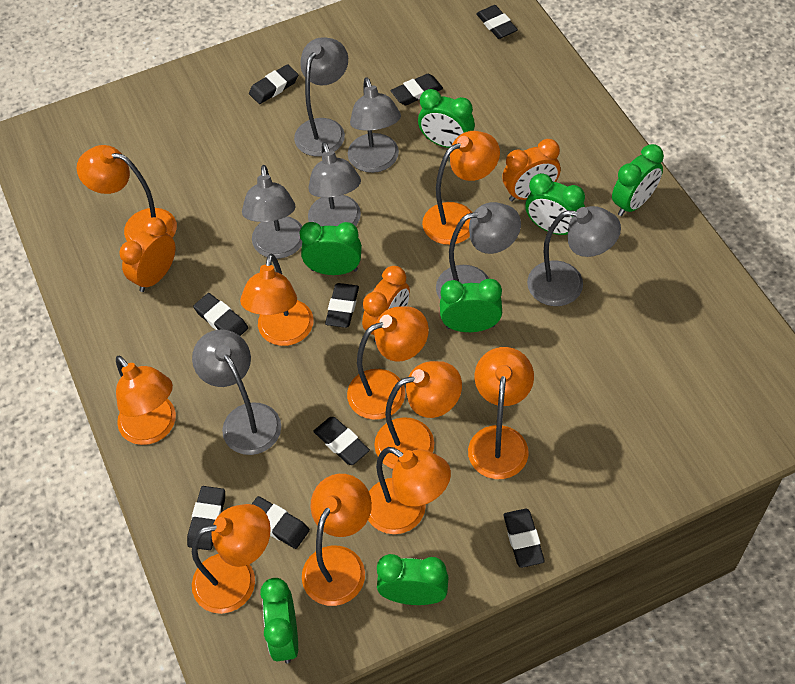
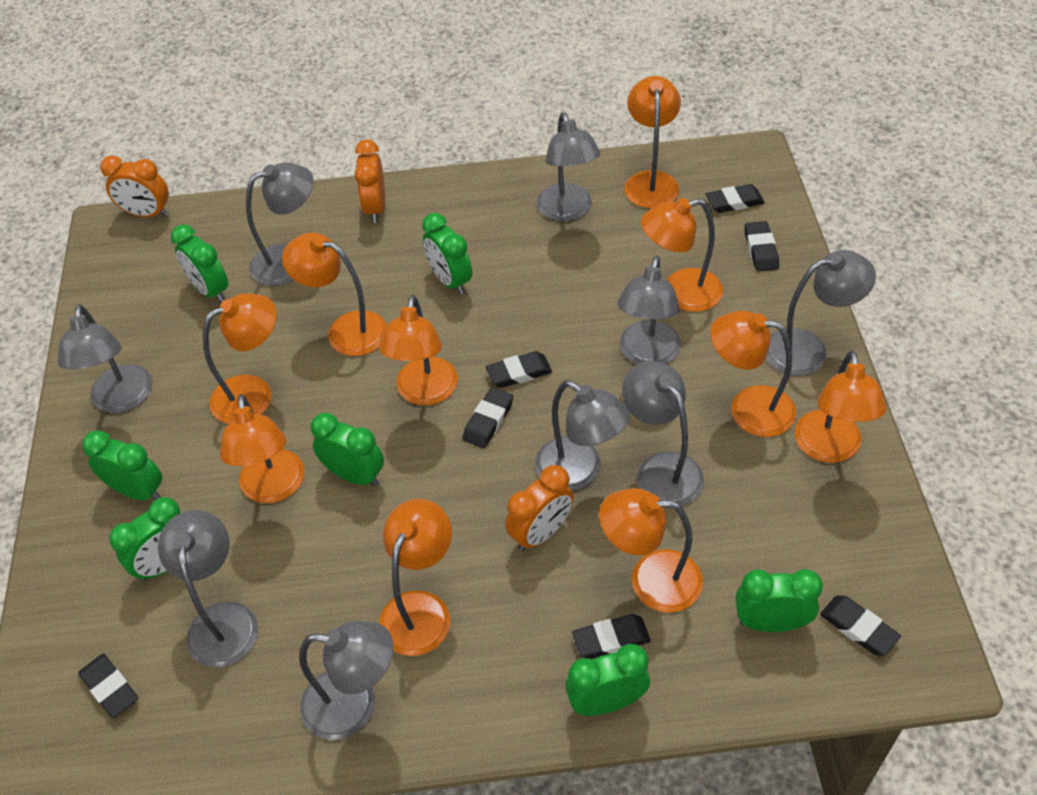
black eraser: 9 -> 7
grey lamp: 7 -> 9

